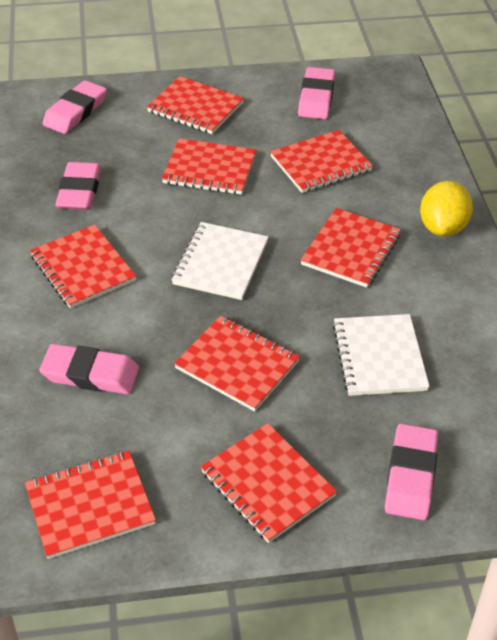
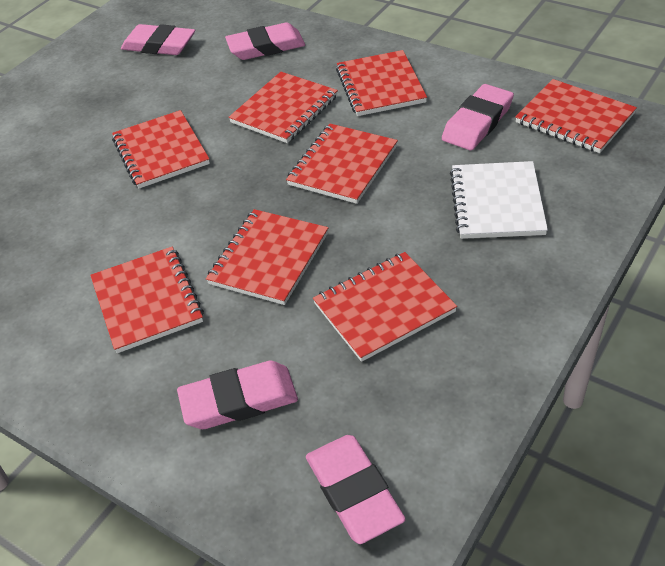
white notebook: 2 -> 1
yellow lemon: 1 -> 0

